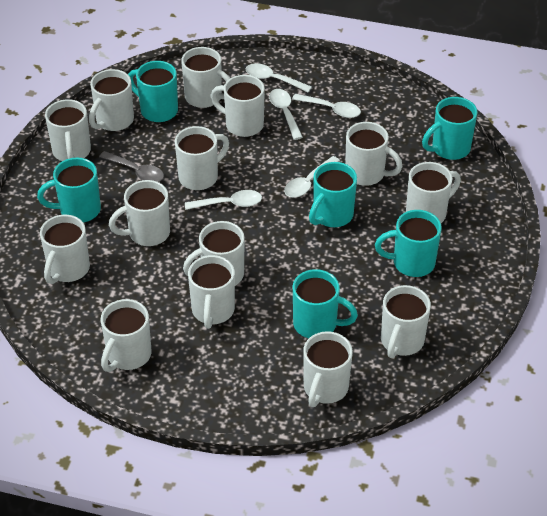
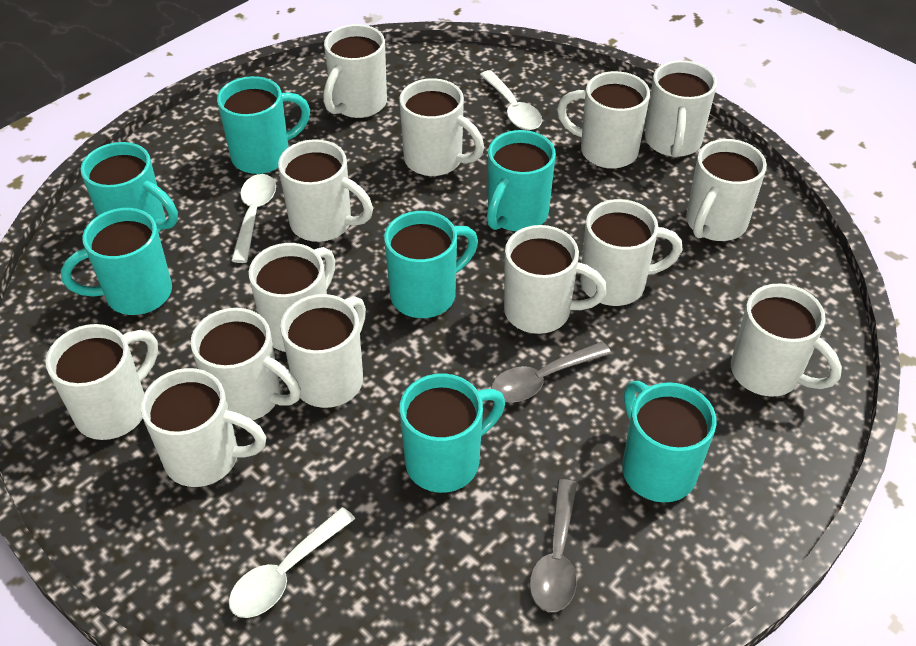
grey spoon: 1 -> 2
turquoise mug: 6 -> 7
white spoon: 5 -> 3

